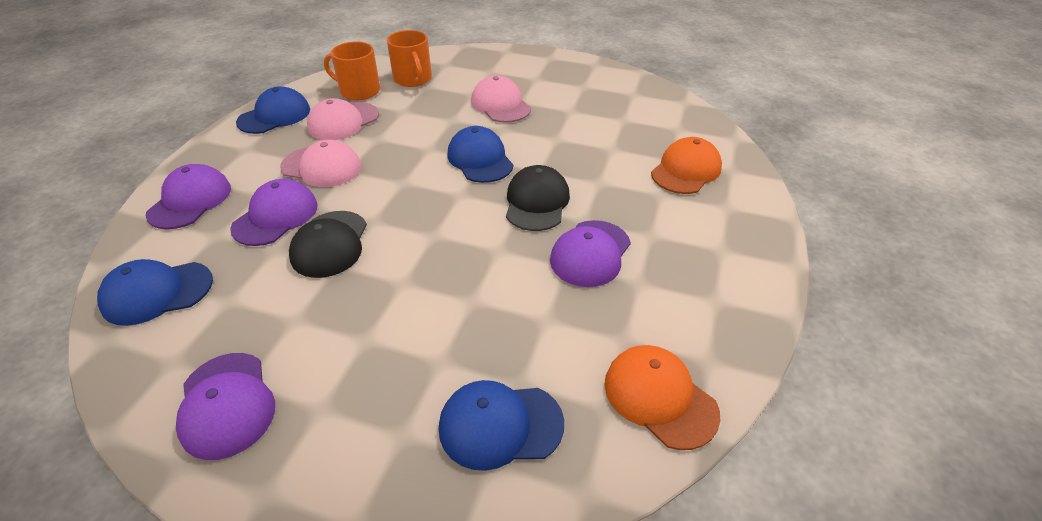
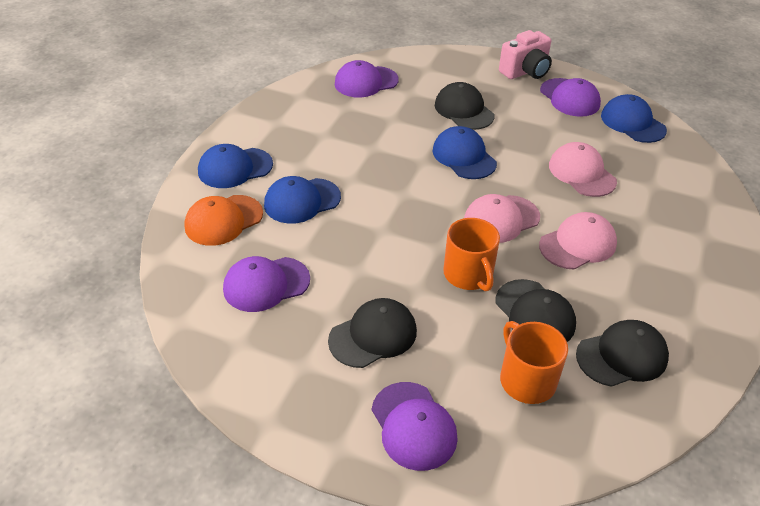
black cap: 2 -> 4
orange cap: 2 -> 1
pink camera: 0 -> 1

